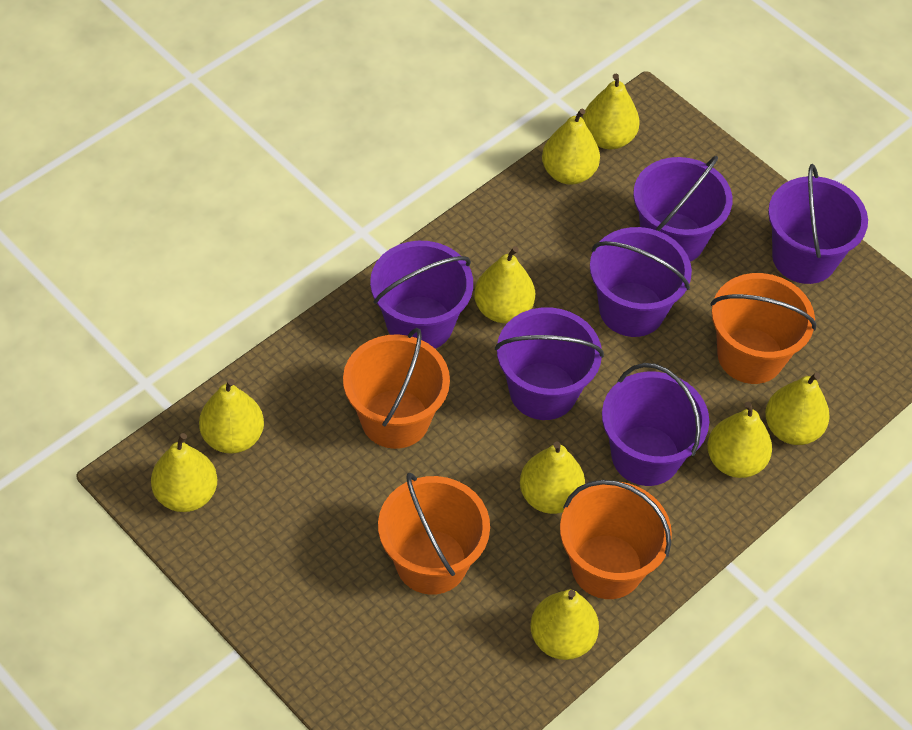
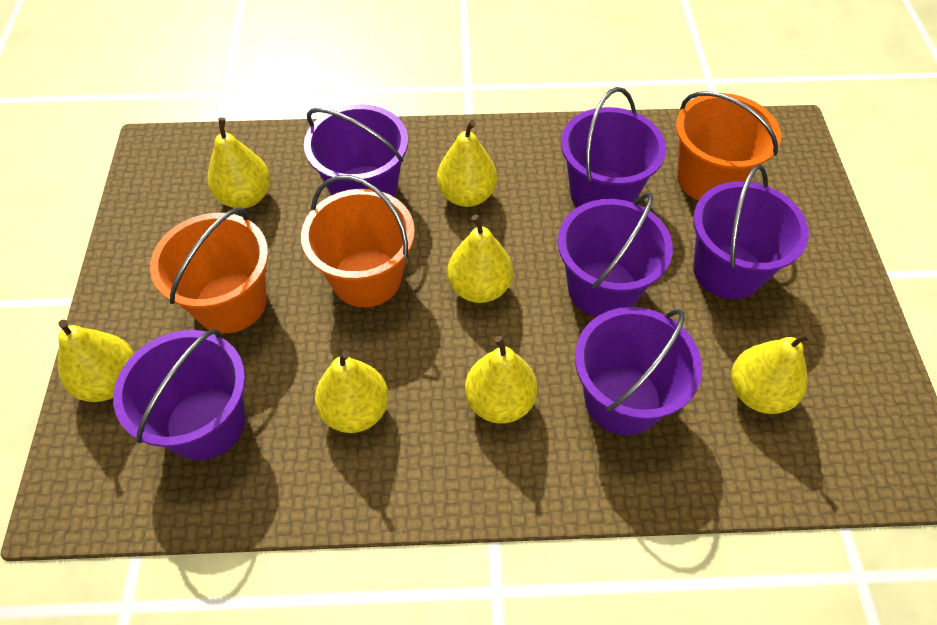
orange bucket: 4 -> 3
yellow pear: 9 -> 7

